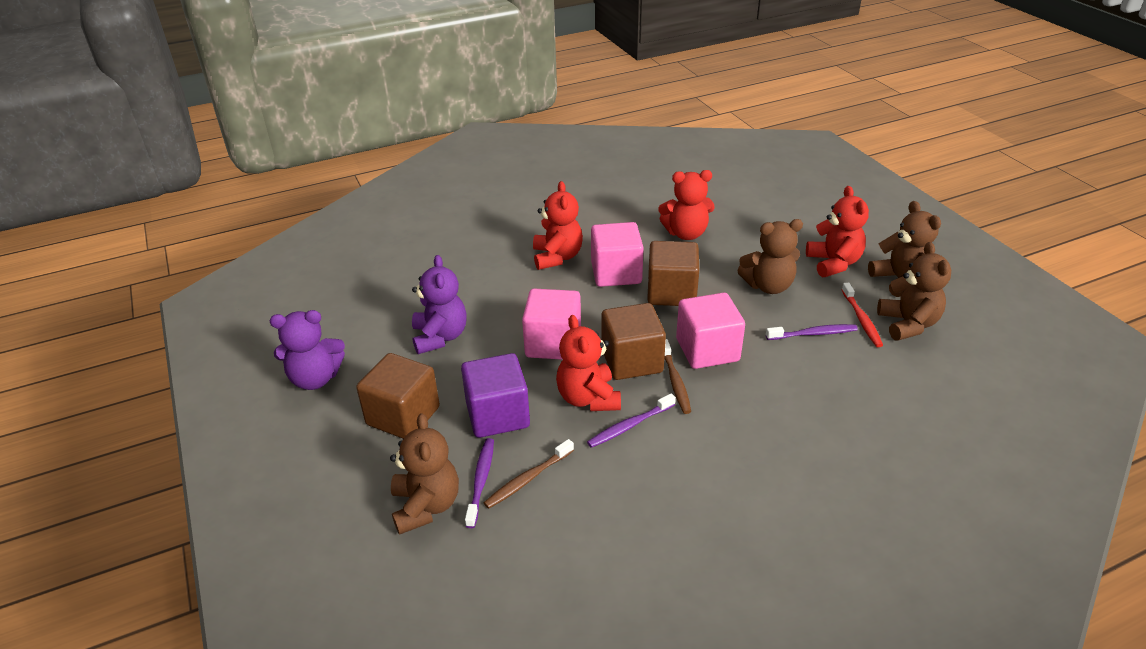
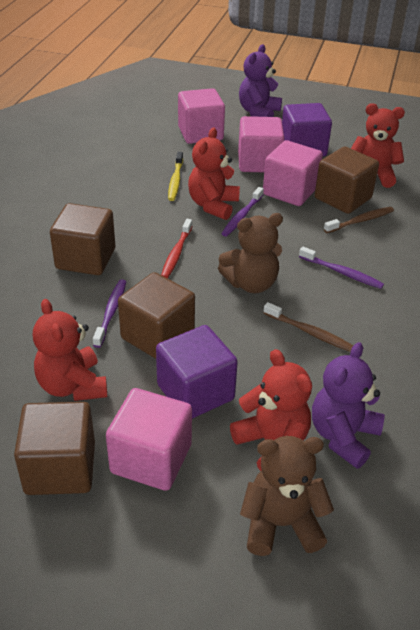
brown cube: 3 -> 4
brown teddy bear: 4 -> 2
pink cube: 3 -> 4
purple cube: 1 -> 2
yellow toothbrush: 0 -> 1

